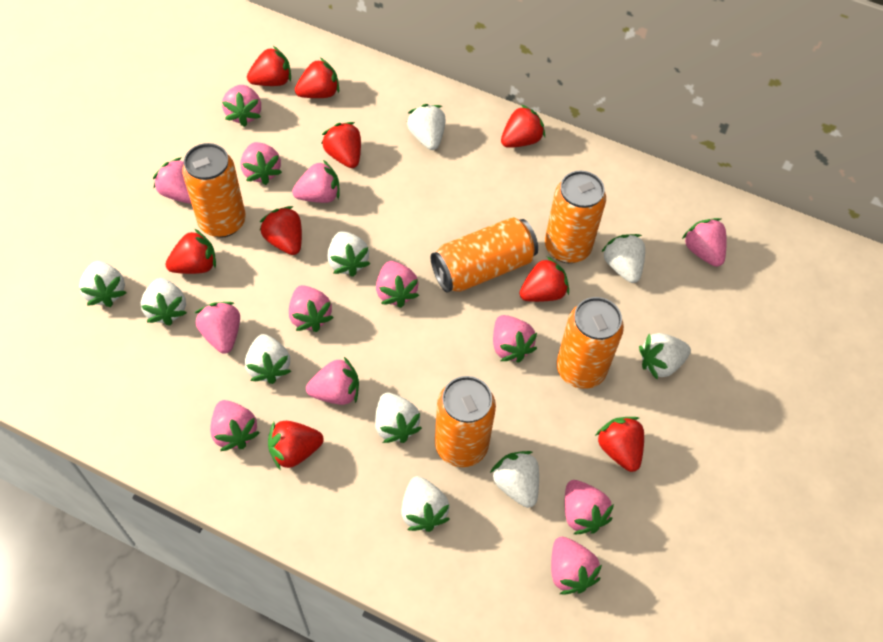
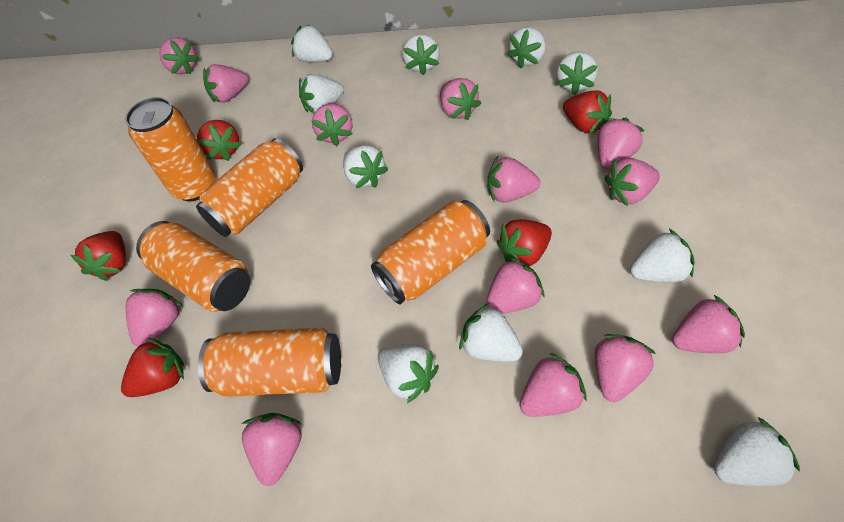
red strawberry: 9 -> 5

